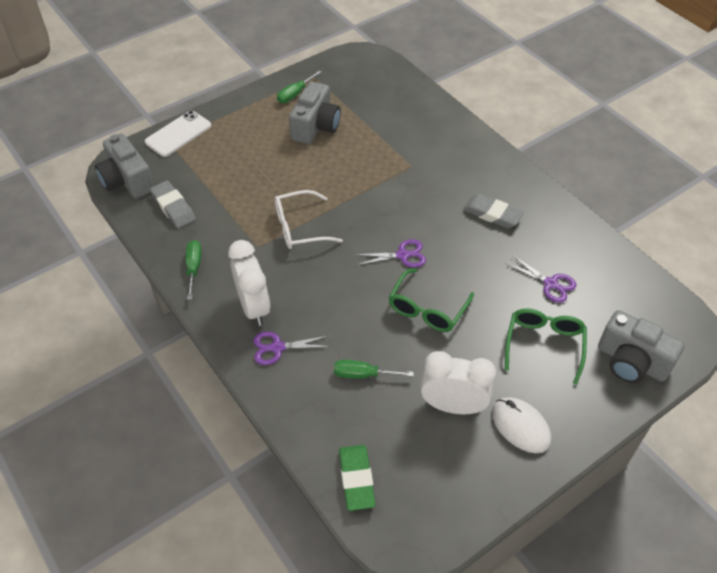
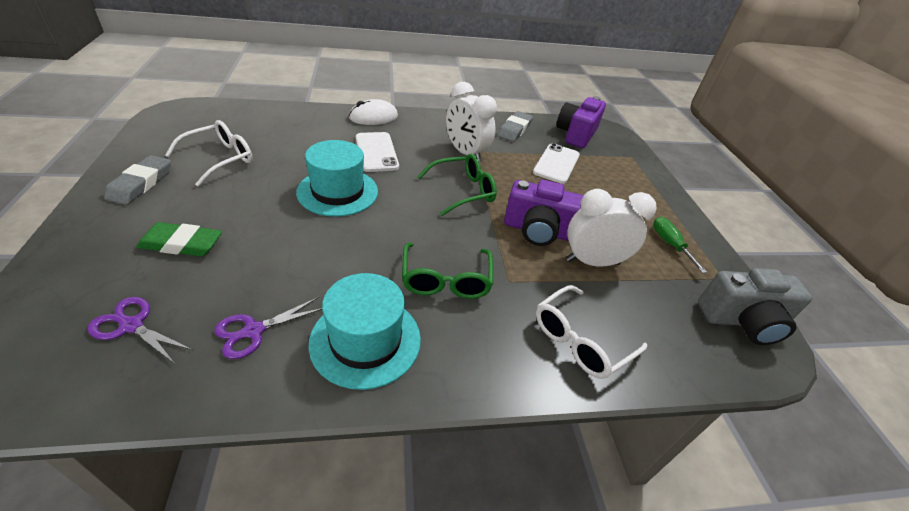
green screwdriver: 3 -> 1
grey camera: 3 -> 1
purple camera: 0 -> 2
purple scissors: 3 -> 2
turquoise hat: 0 -> 2
white glasses: 1 -> 2
white phone: 1 -> 2

